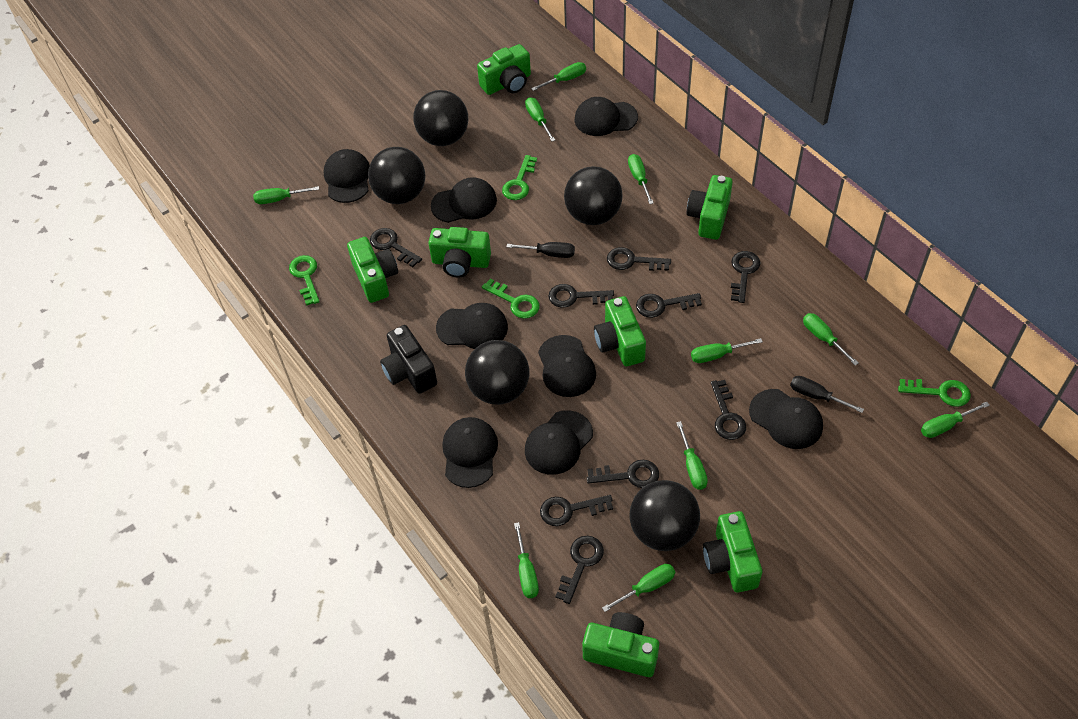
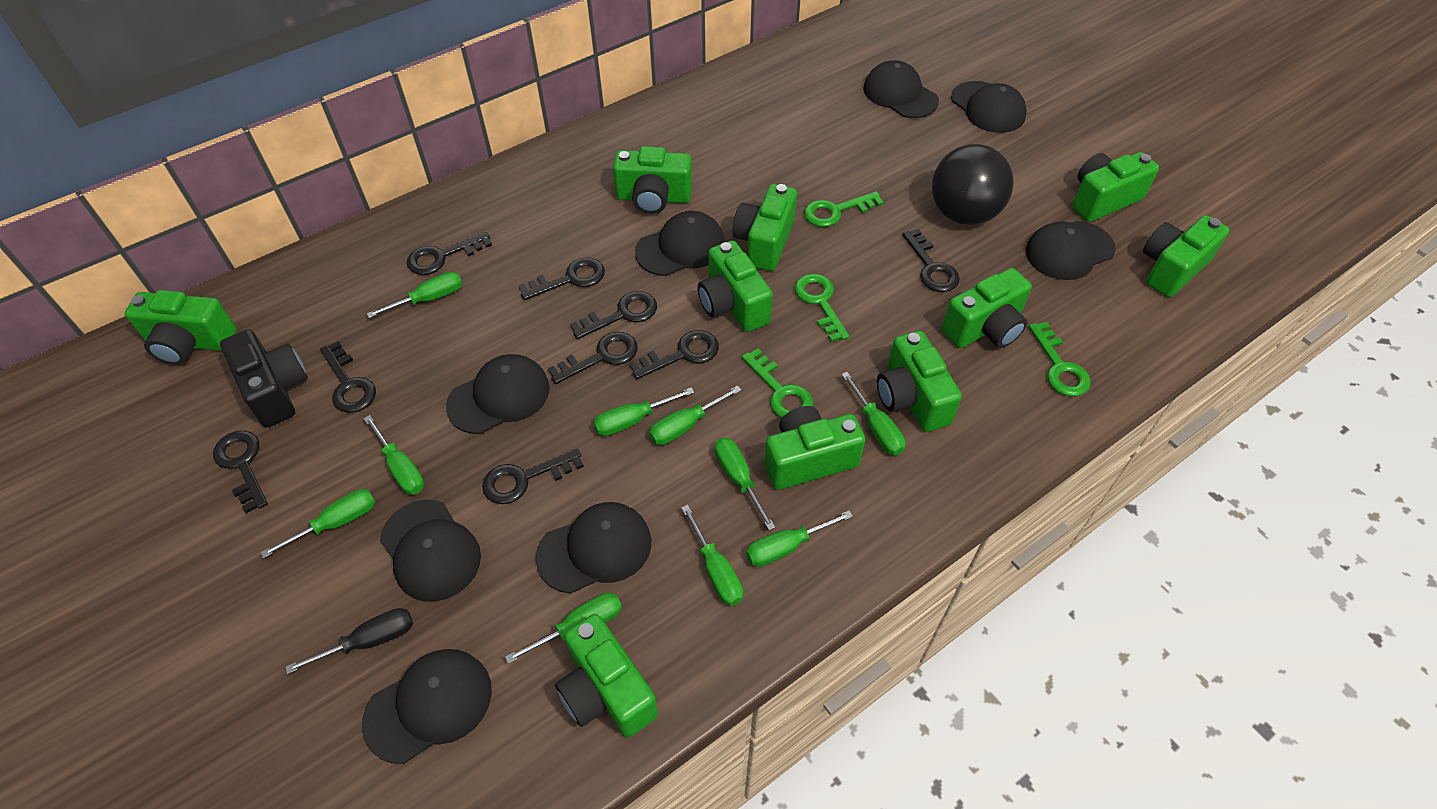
black ball: 5 -> 1
black screwdriver: 2 -> 1
green camera: 7 -> 10

